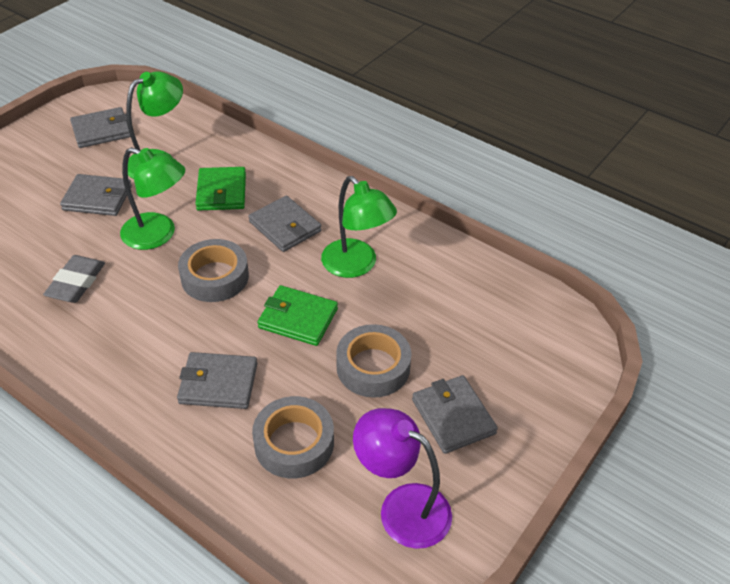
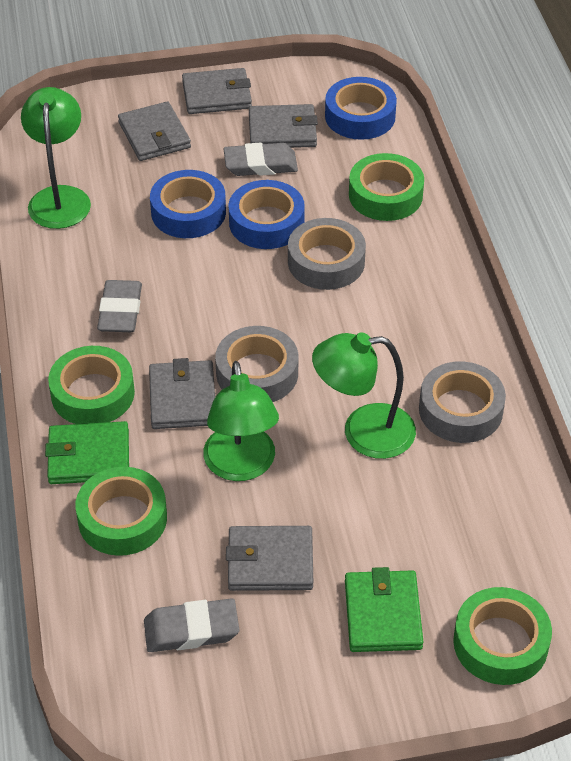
blue tape: 0 -> 3
green tape: 0 -> 4
grey eraser: 1 -> 3
purple lamp: 1 -> 0

